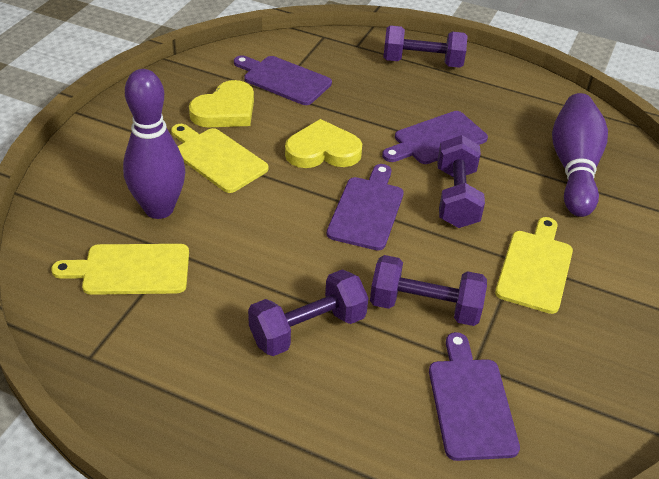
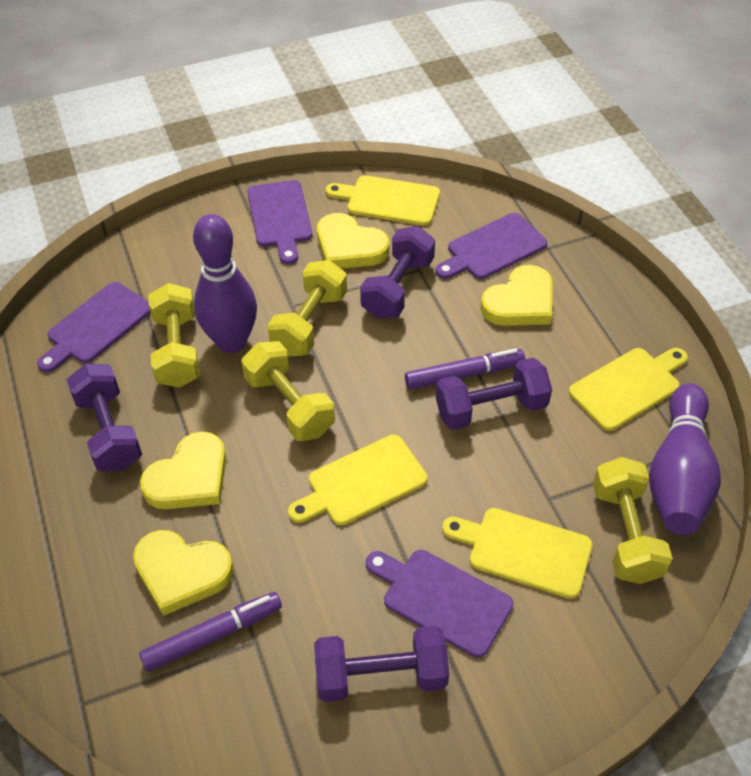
purple marker: 0 -> 2
yellow cutting board: 3 -> 4
yellow dumbbell: 0 -> 4
yellow heart: 2 -> 4

